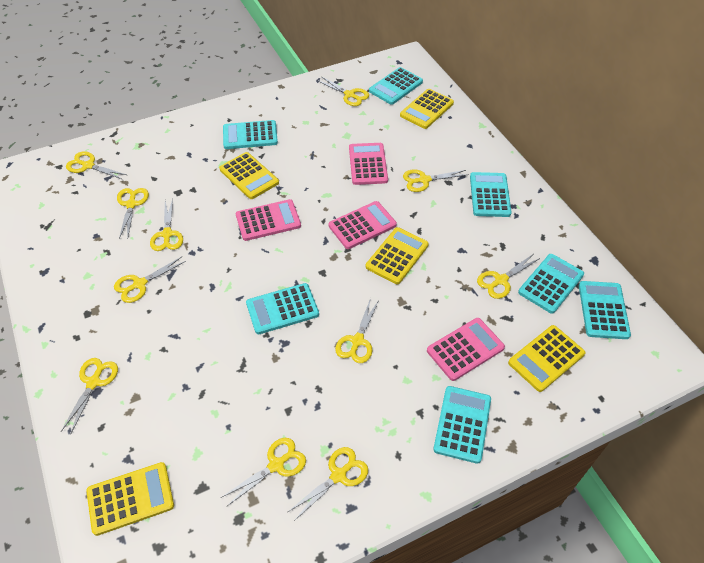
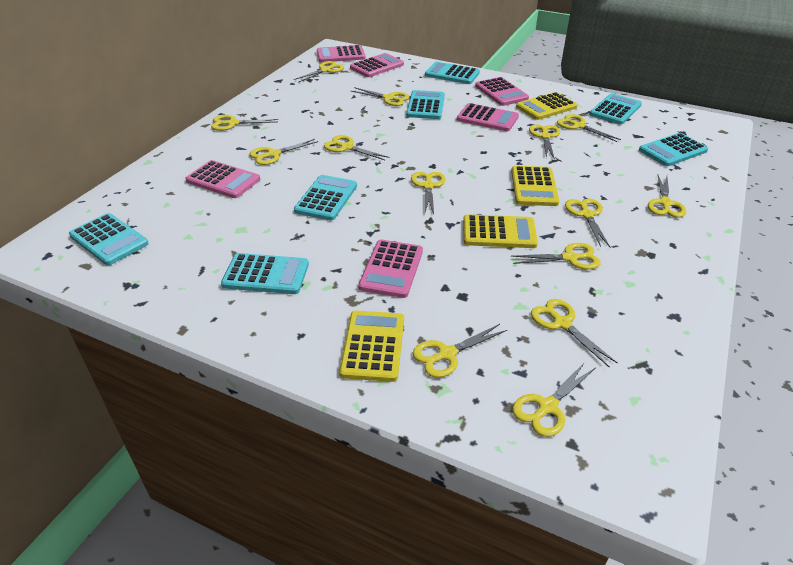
pink calculator: 4 -> 6
yellow calculator: 5 -> 4
yellow scissors: 11 -> 14

